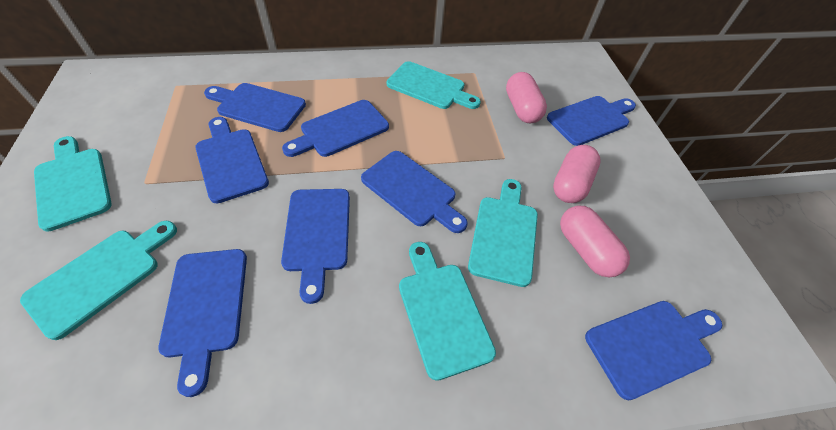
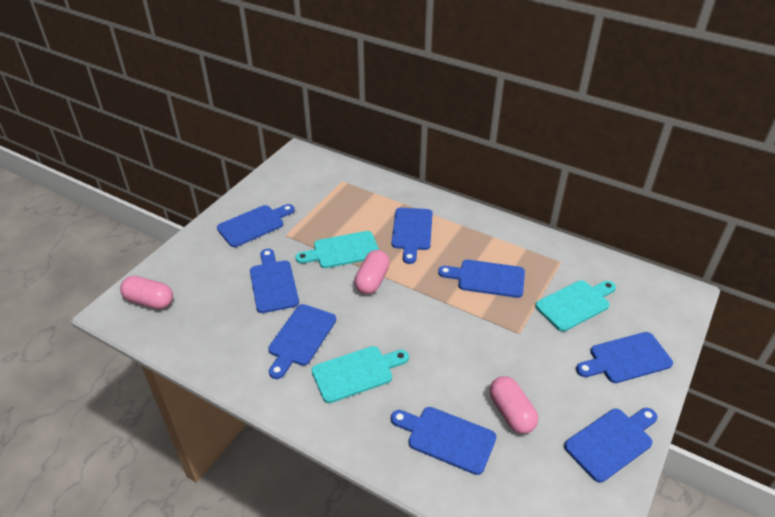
turquoise cutting board: 5 -> 3

